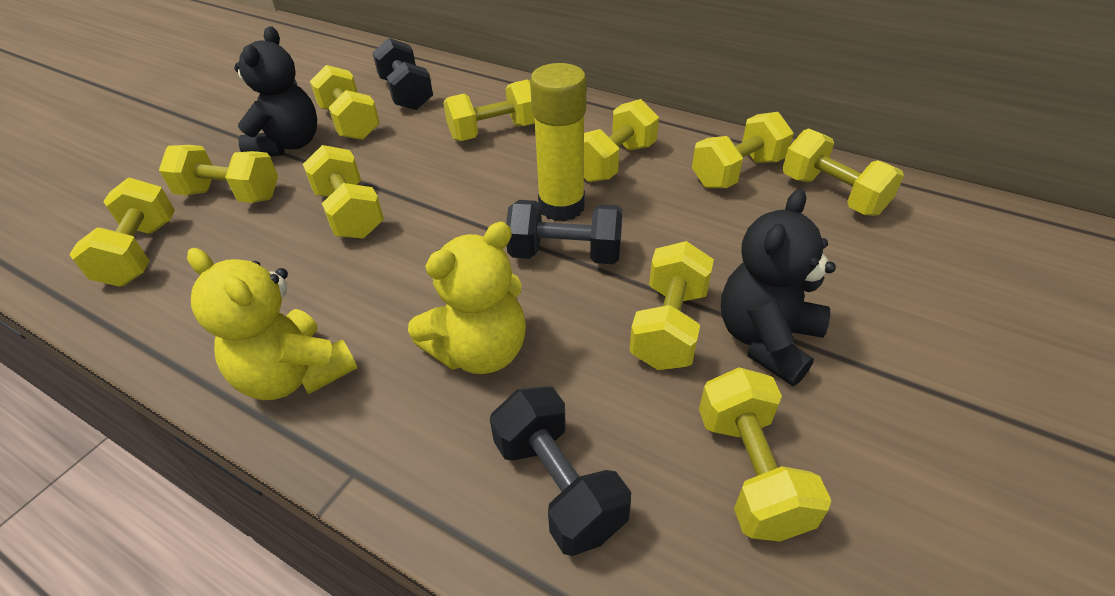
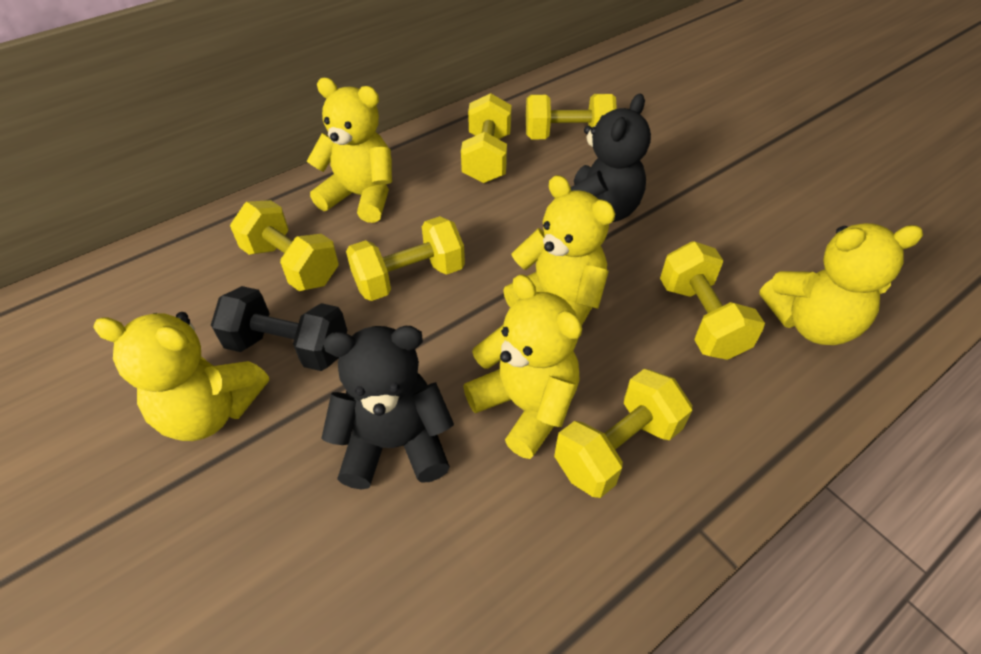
black dumbbell: 3 -> 1
yellow dumbbell: 10 -> 6
yellow glue stick: 1 -> 0
yellow teddy bear: 2 -> 5

